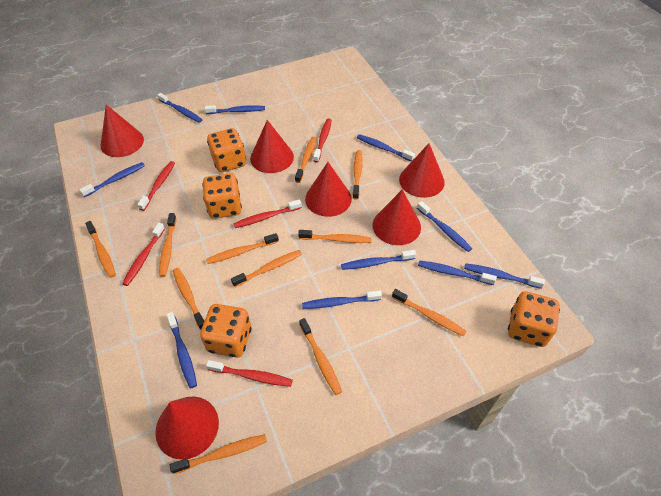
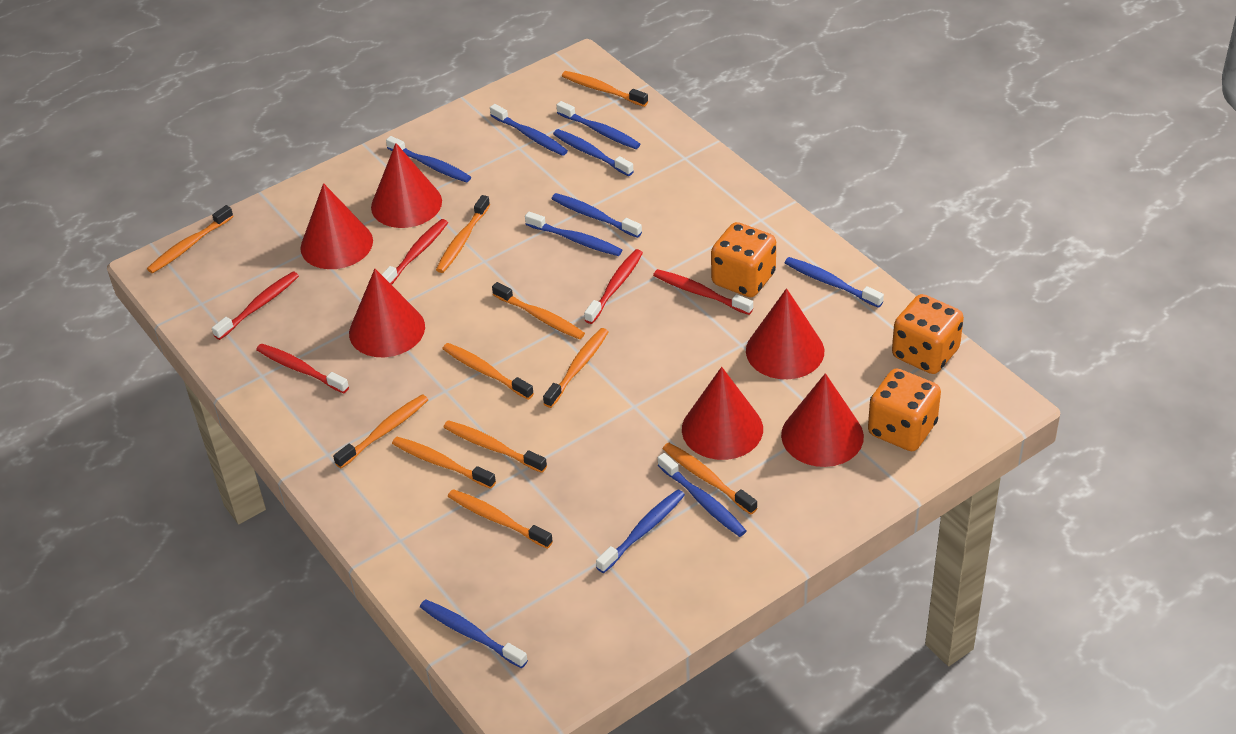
orange dice: 4 -> 3

